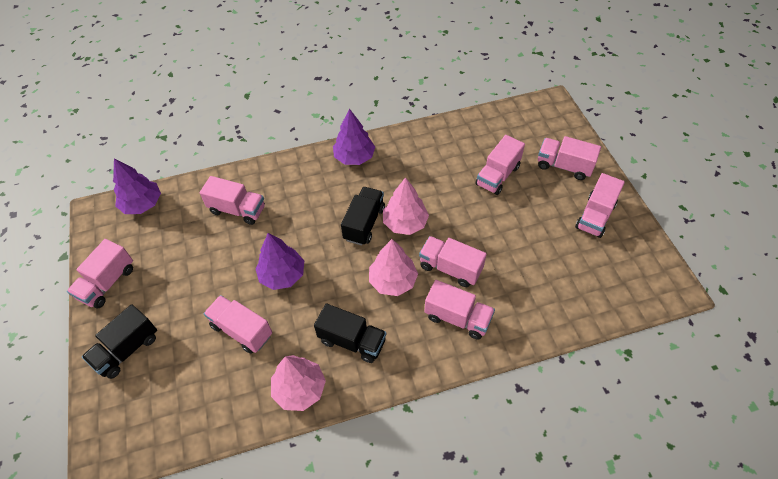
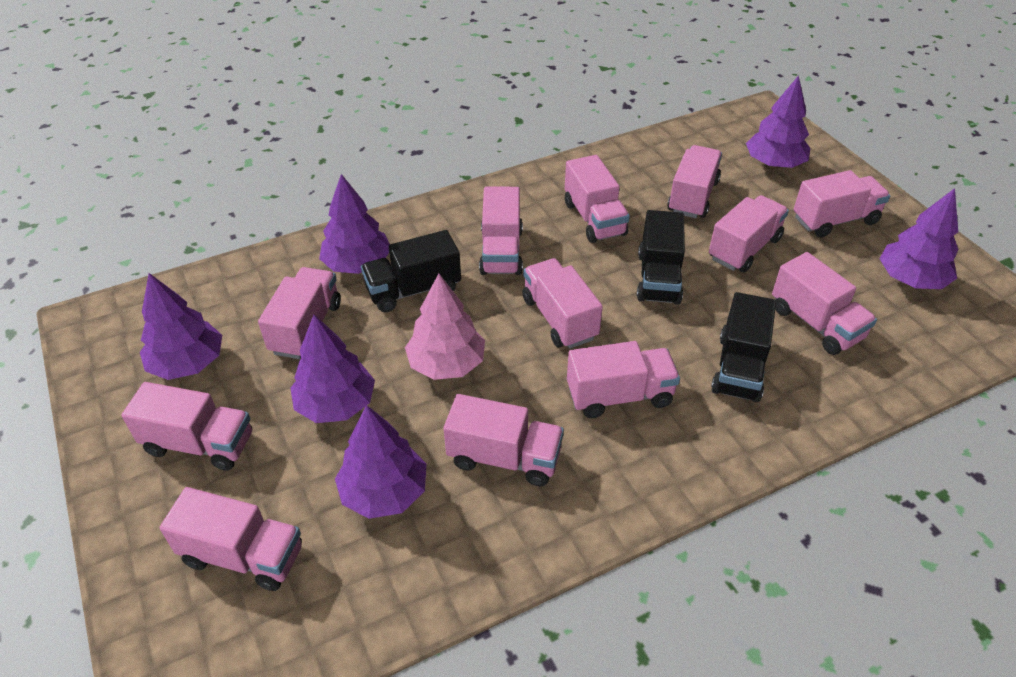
pink tree: 3 -> 1
pink truck: 8 -> 12
purple tree: 3 -> 6

